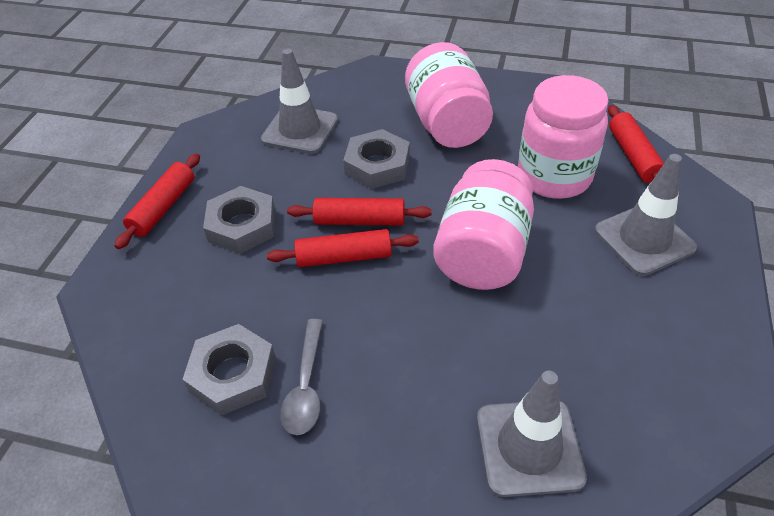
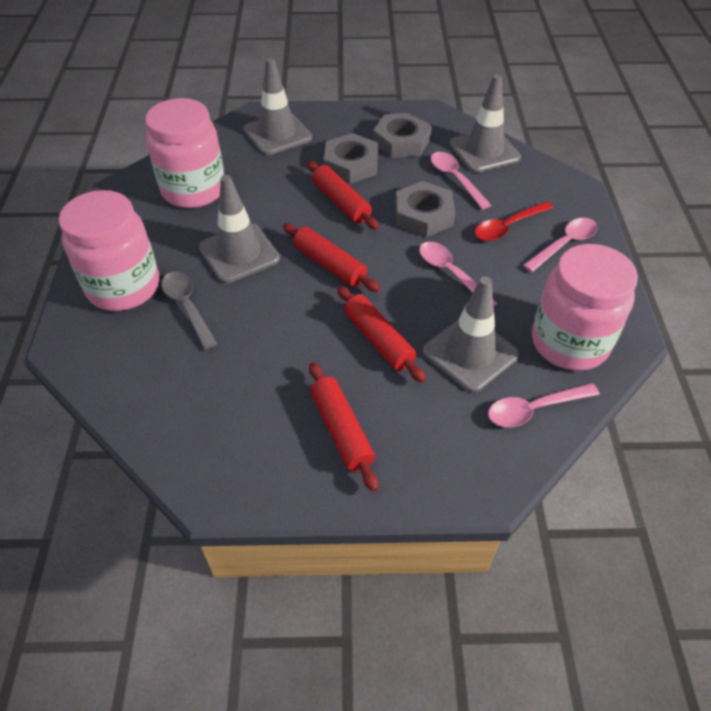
grey traffic cone: 3 -> 4
pink spoon: 0 -> 4
red spoon: 0 -> 1

